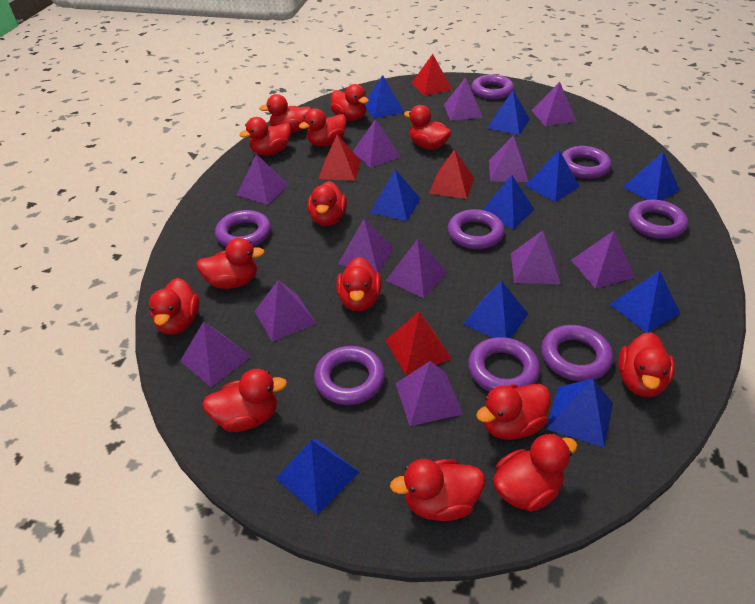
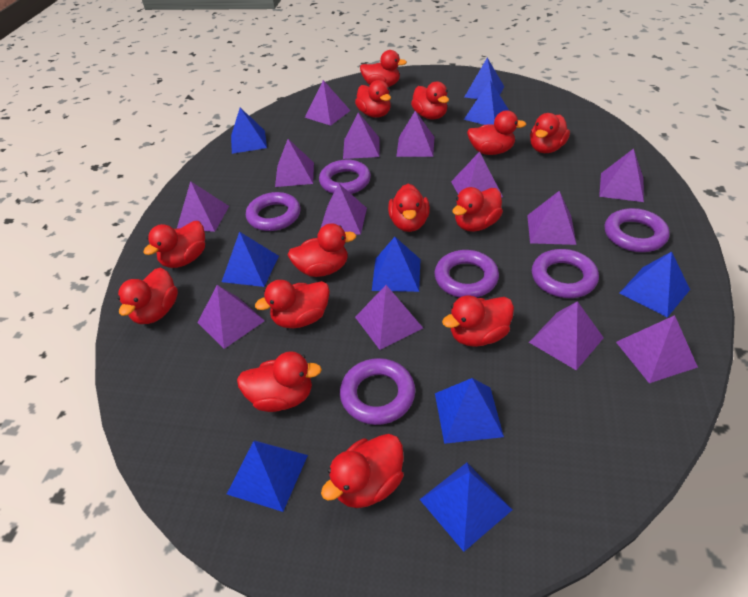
blue pyramid: 10 -> 9
purple pyramid: 12 -> 13
purple ring: 8 -> 6
red pyramid: 4 -> 0

